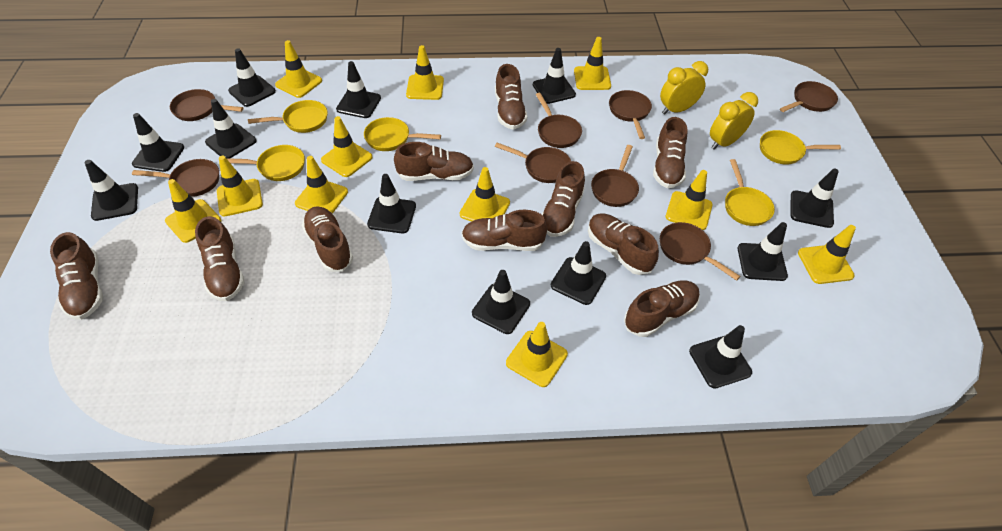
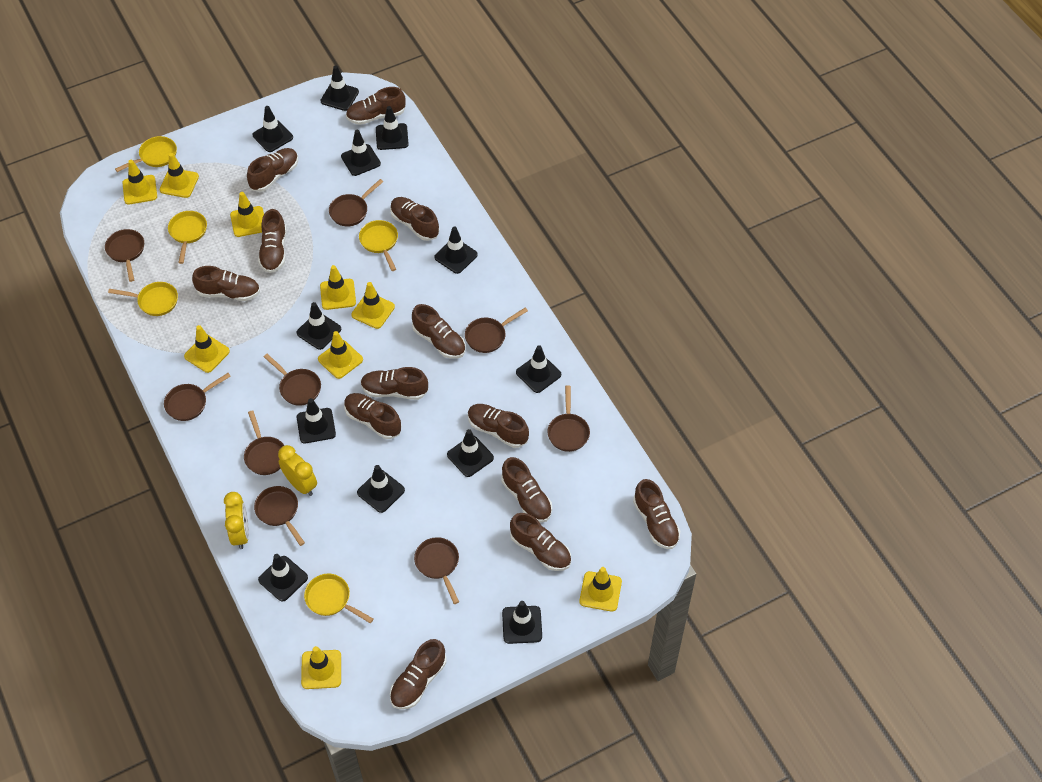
brown pan: 8 -> 9
brown shoe: 10 -> 13
yellow traffic cone: 11 -> 9

